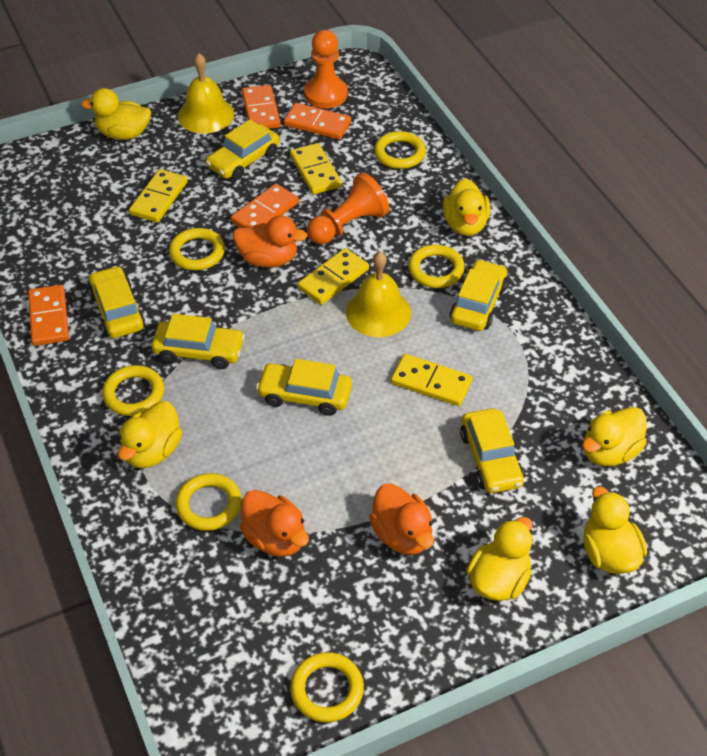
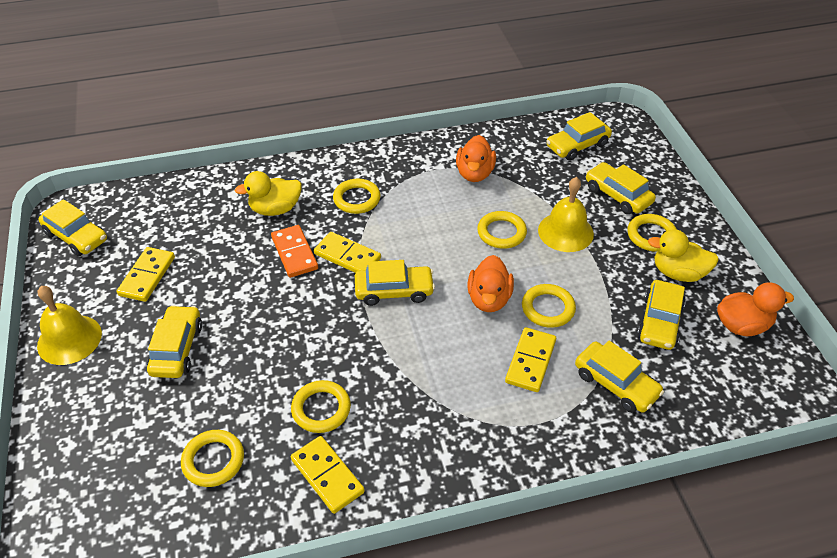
orange domino: 4 -> 1
orange pawn: 2 -> 0
yellow car: 6 -> 7
yellow duck: 6 -> 2

